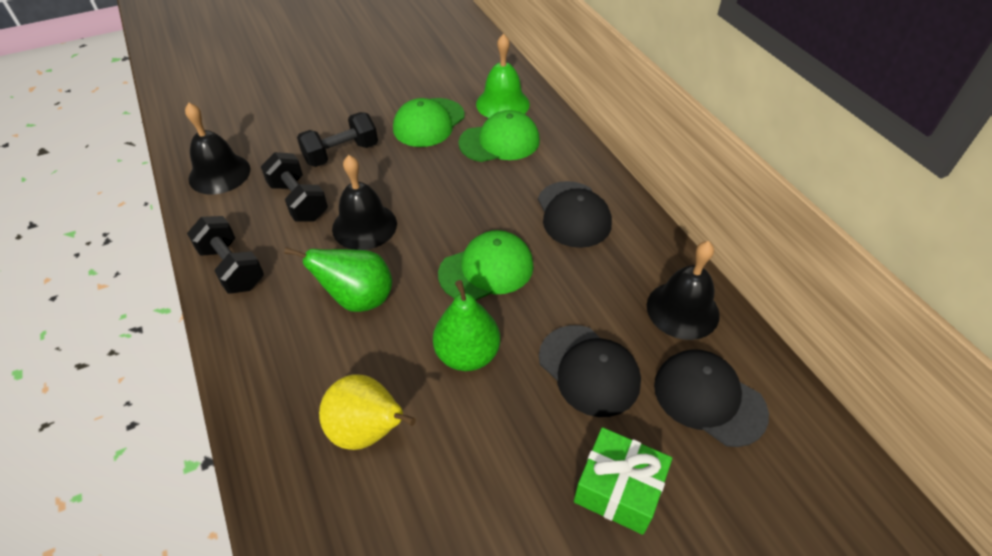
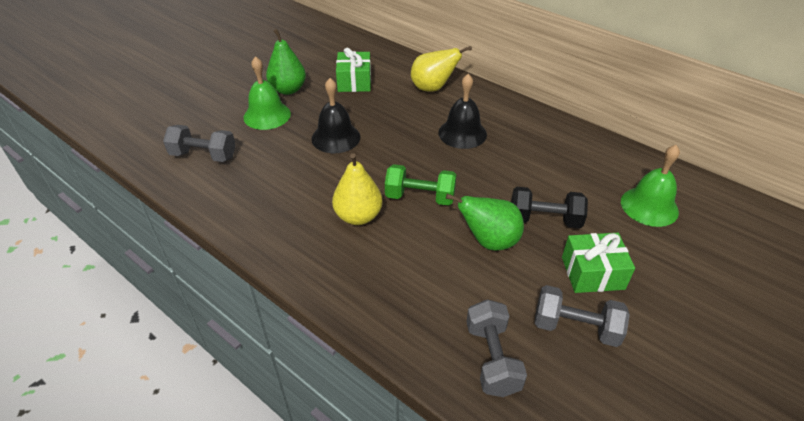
black bell: 3 -> 2
black cap: 3 -> 0
black dumbbell: 3 -> 1
green bell: 1 -> 2
green cap: 3 -> 0
green dumbbell: 0 -> 1
green gift: 1 -> 2
grey dumbbell: 0 -> 3
yellow pear: 1 -> 2

